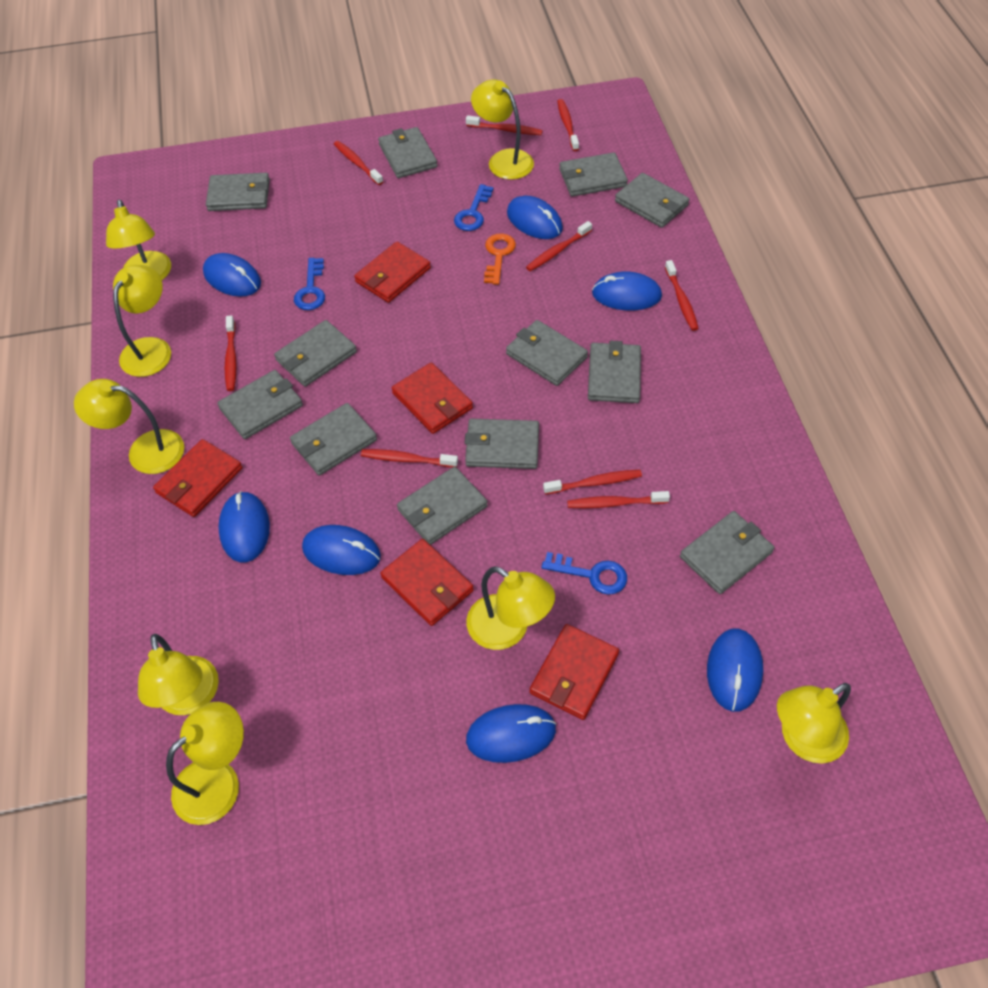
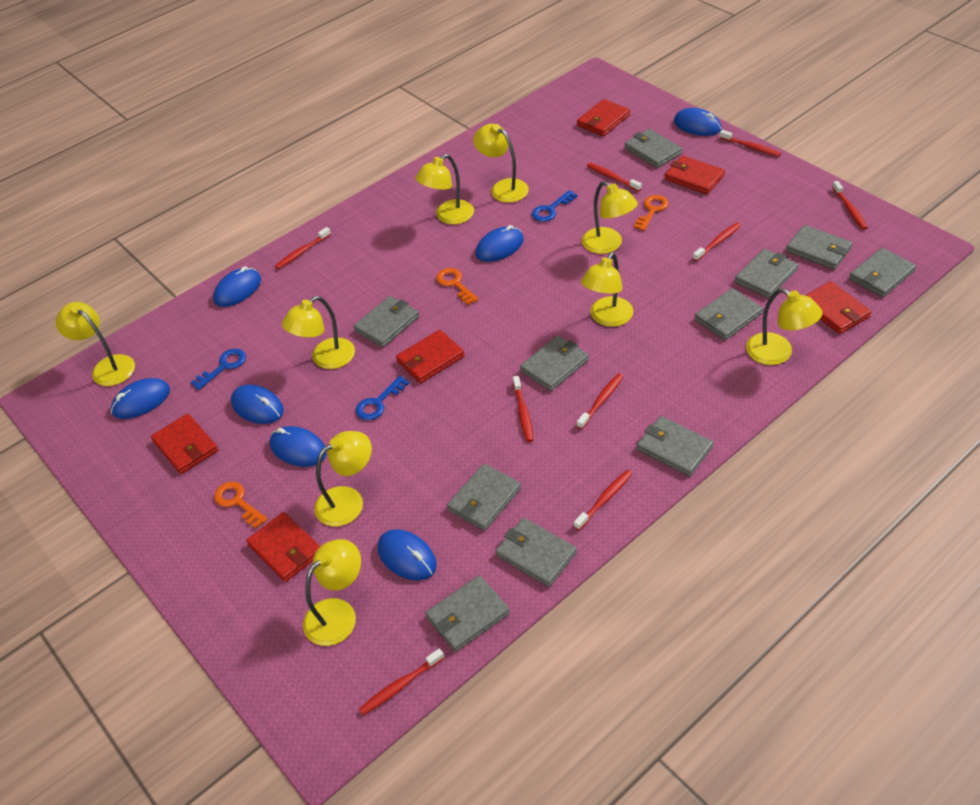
grey wallet: 12 -> 11
orange key: 1 -> 3
red wallet: 5 -> 6
yellow lamp: 8 -> 9

